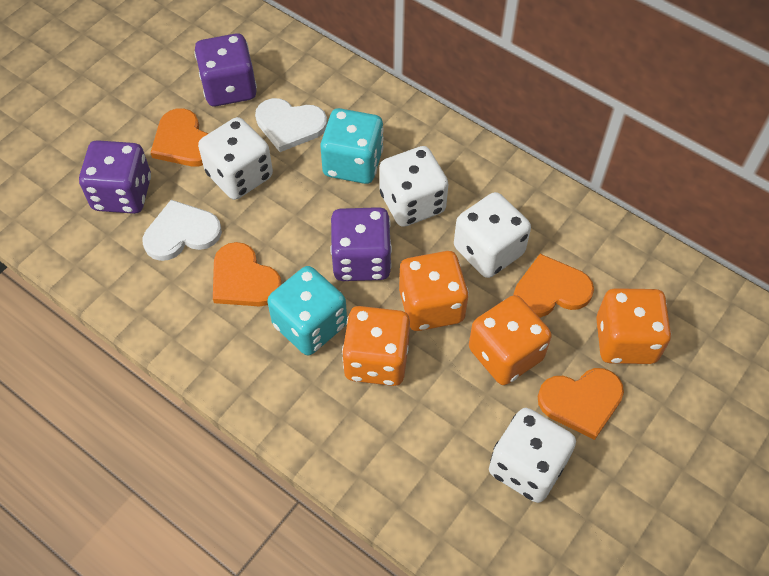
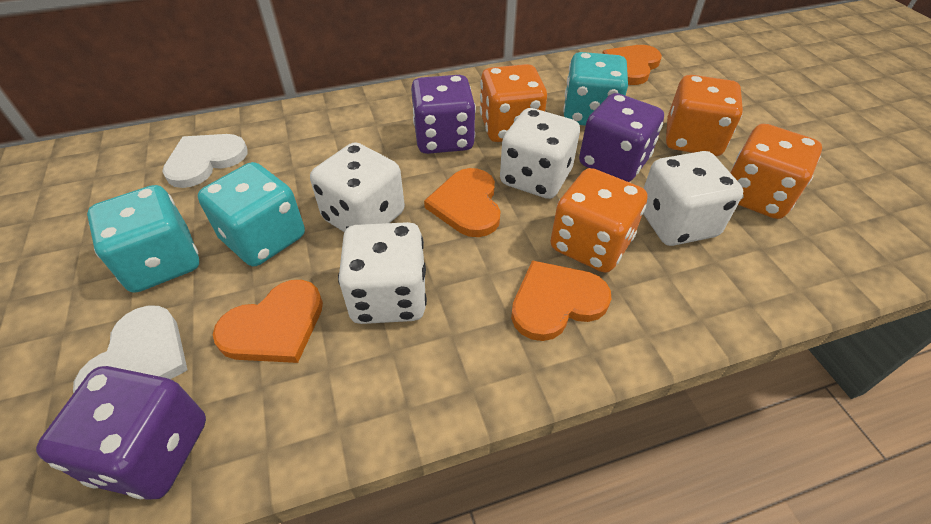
turquoise dice: 2 -> 3

